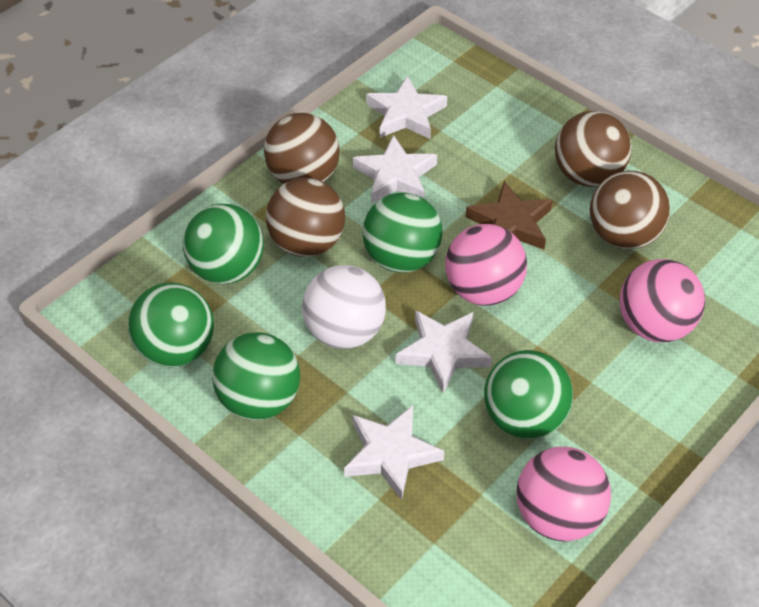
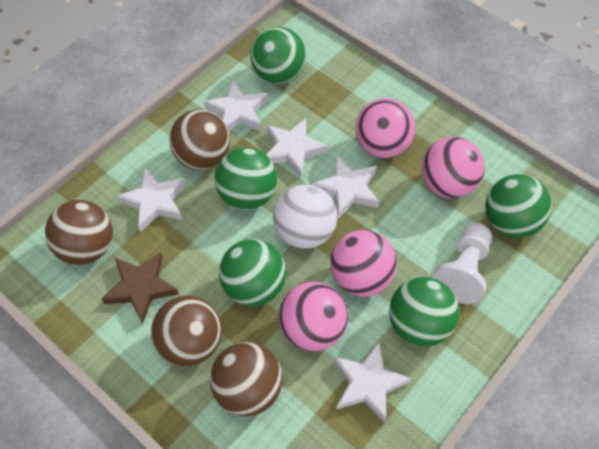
pink ball: 3 -> 4
white pawn: 0 -> 1
white star: 4 -> 5

